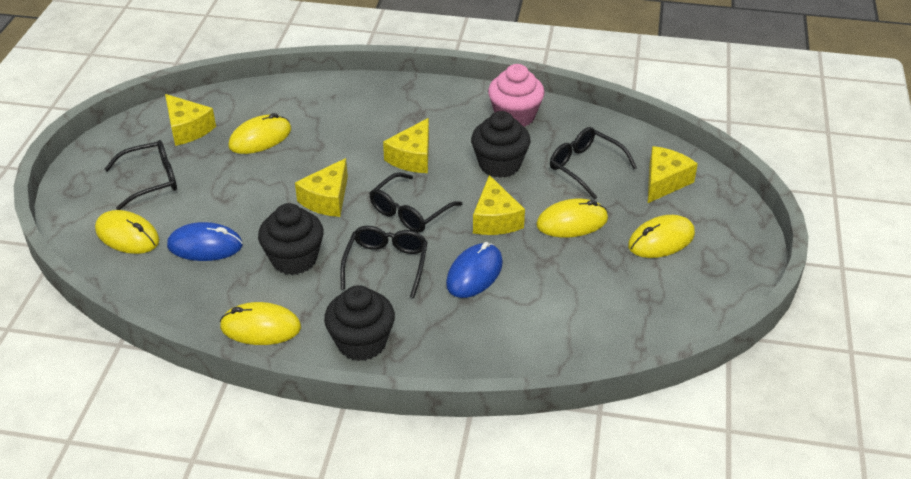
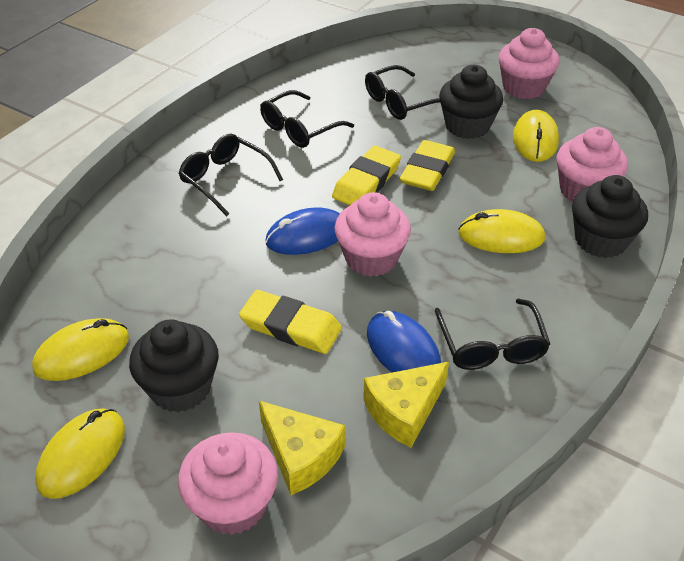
pink cupcake: 1 -> 4
yellow cheese: 5 -> 2
yellow eraser: 0 -> 3
yellow mouse: 5 -> 4

